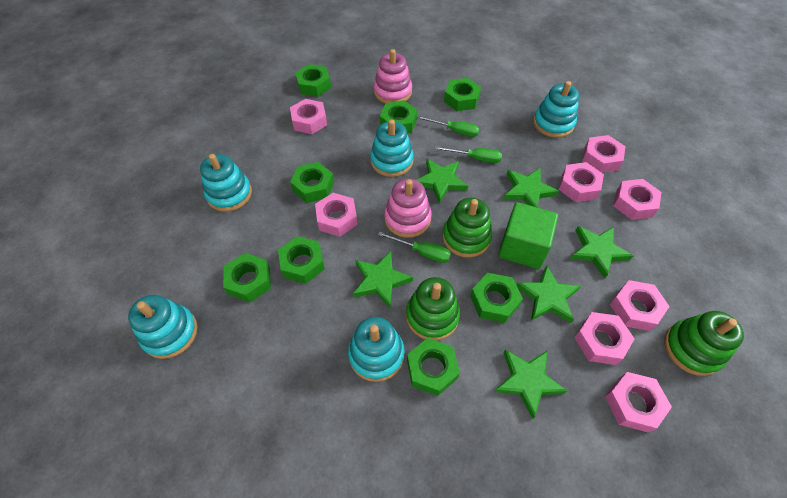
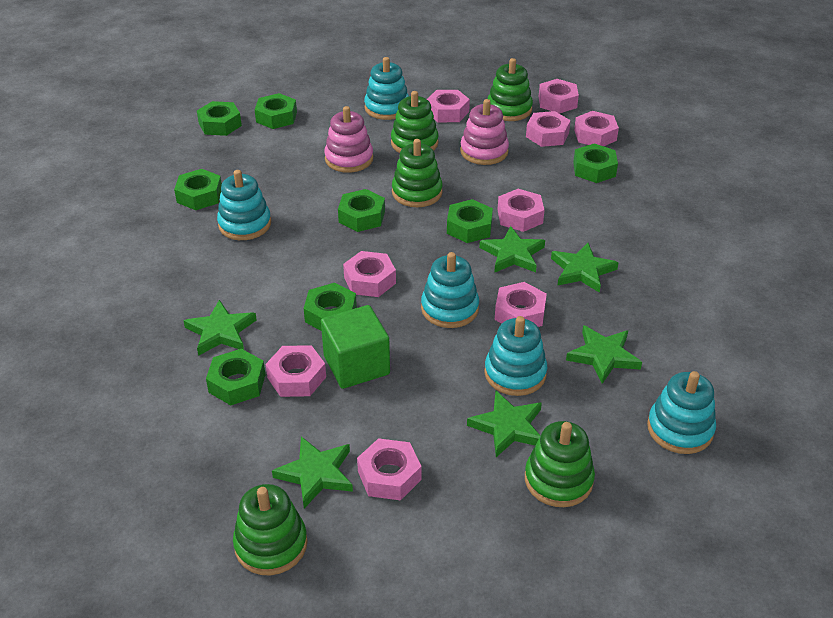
green screwdriver: 3 -> 0
green stacking toy: 3 -> 5
pink nut: 8 -> 9

